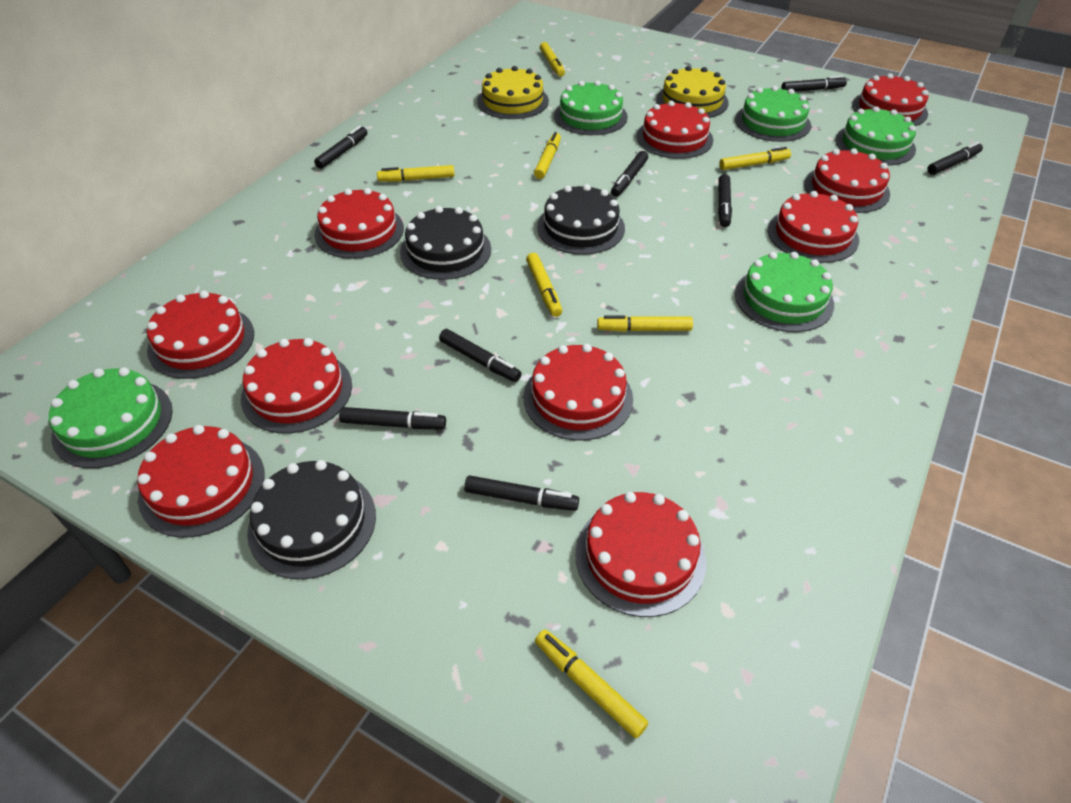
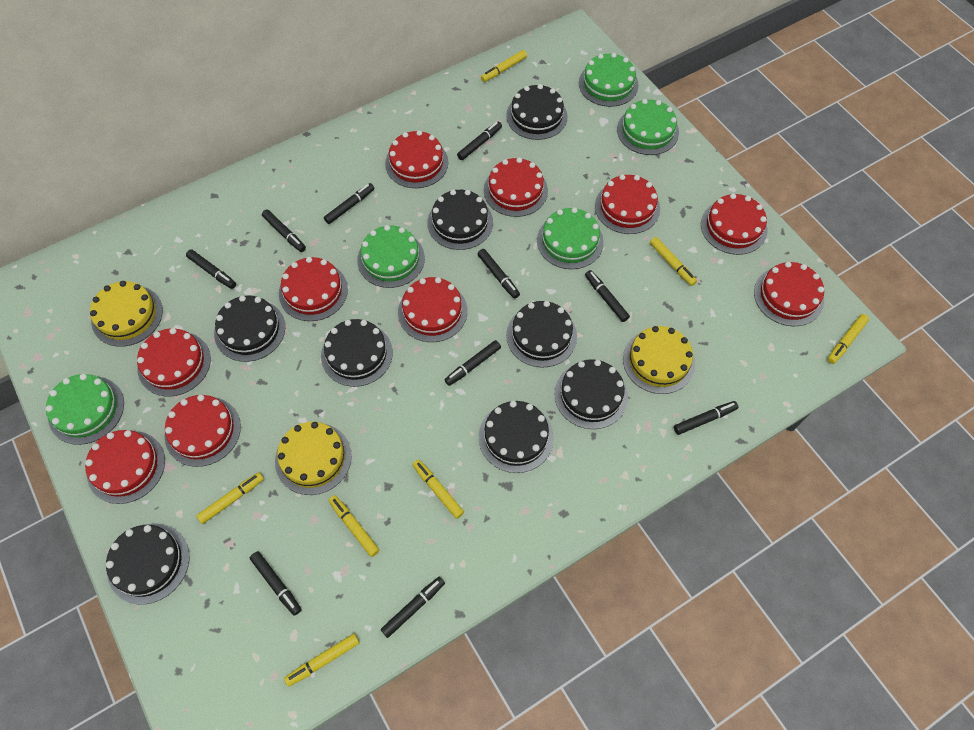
black cake: 3 -> 8
black marker: 8 -> 10
yellow cake: 2 -> 3

